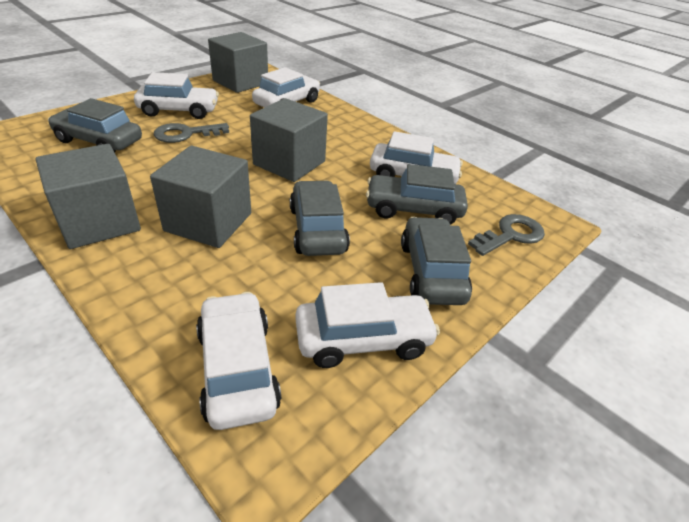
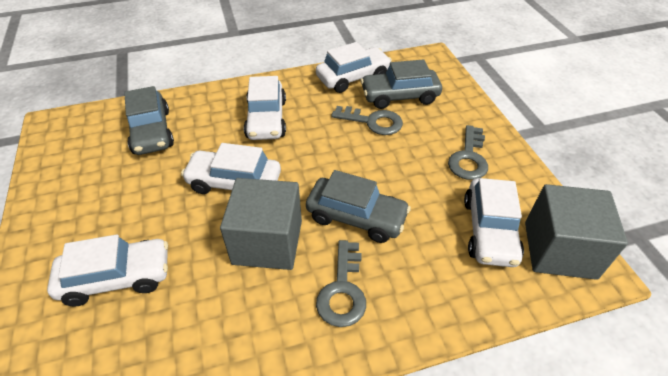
grey car: 4 -> 3
grey cube: 4 -> 2
grey key: 2 -> 3

